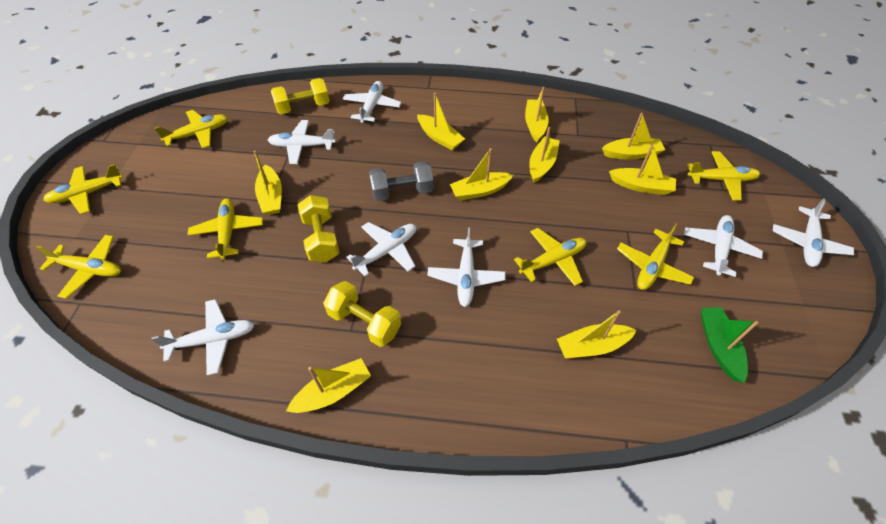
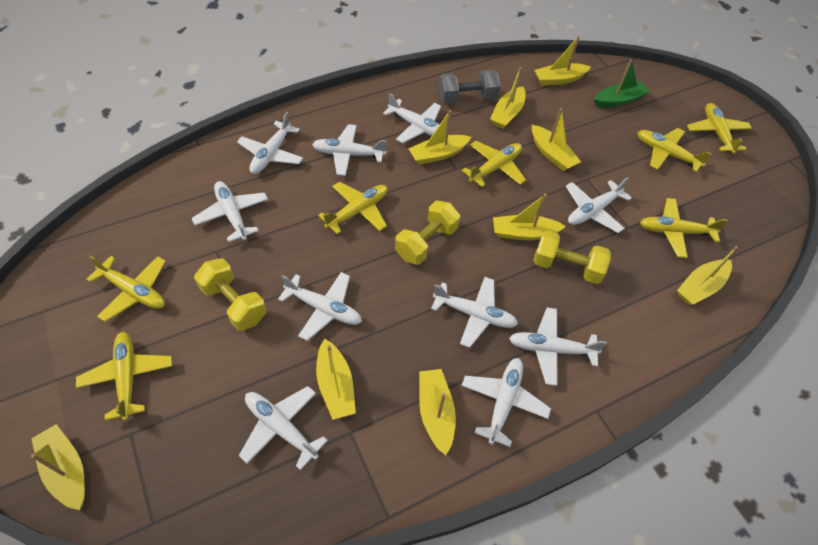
white plane: 7 -> 10

